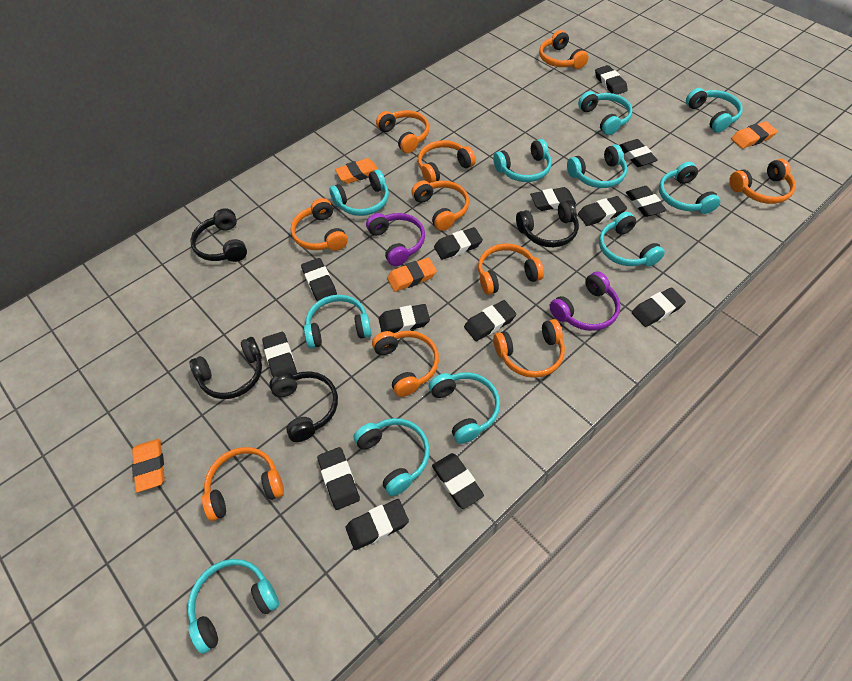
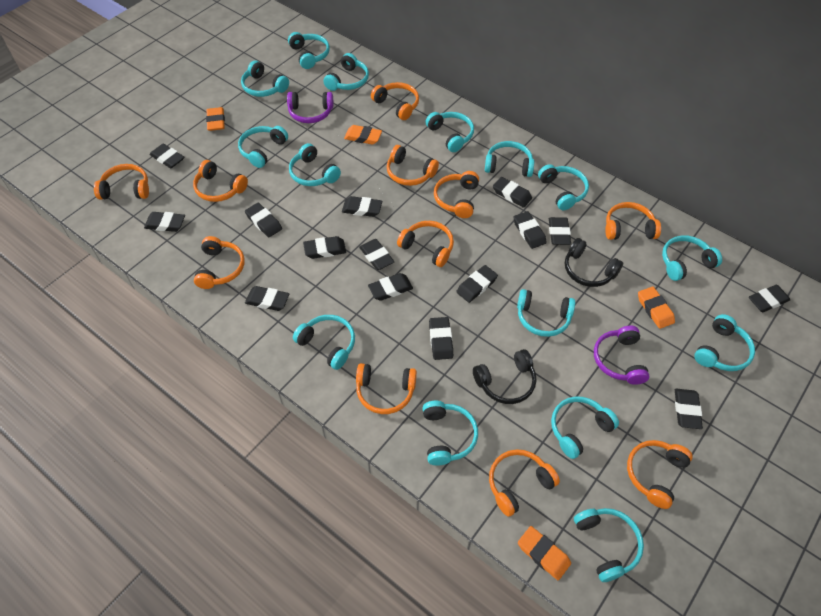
black eraser: 14 -> 15
black headphones: 4 -> 2
orange headphones: 10 -> 11
turquoise headphones: 11 -> 15

